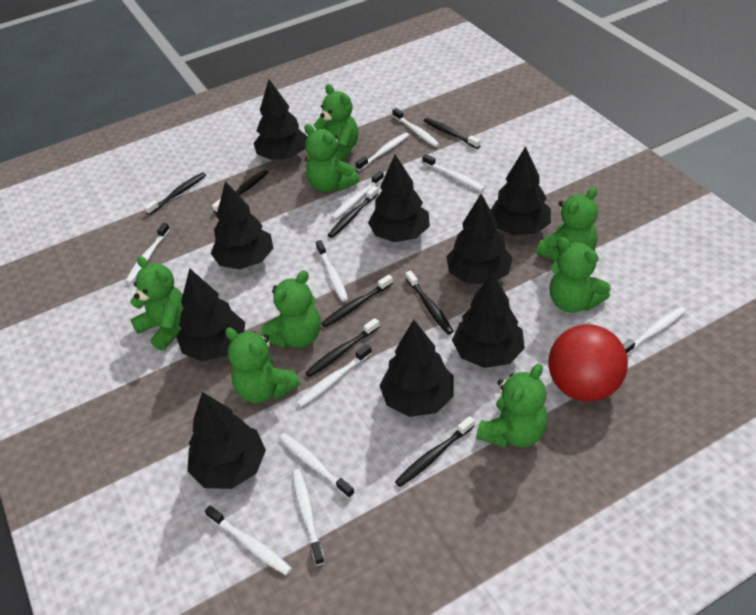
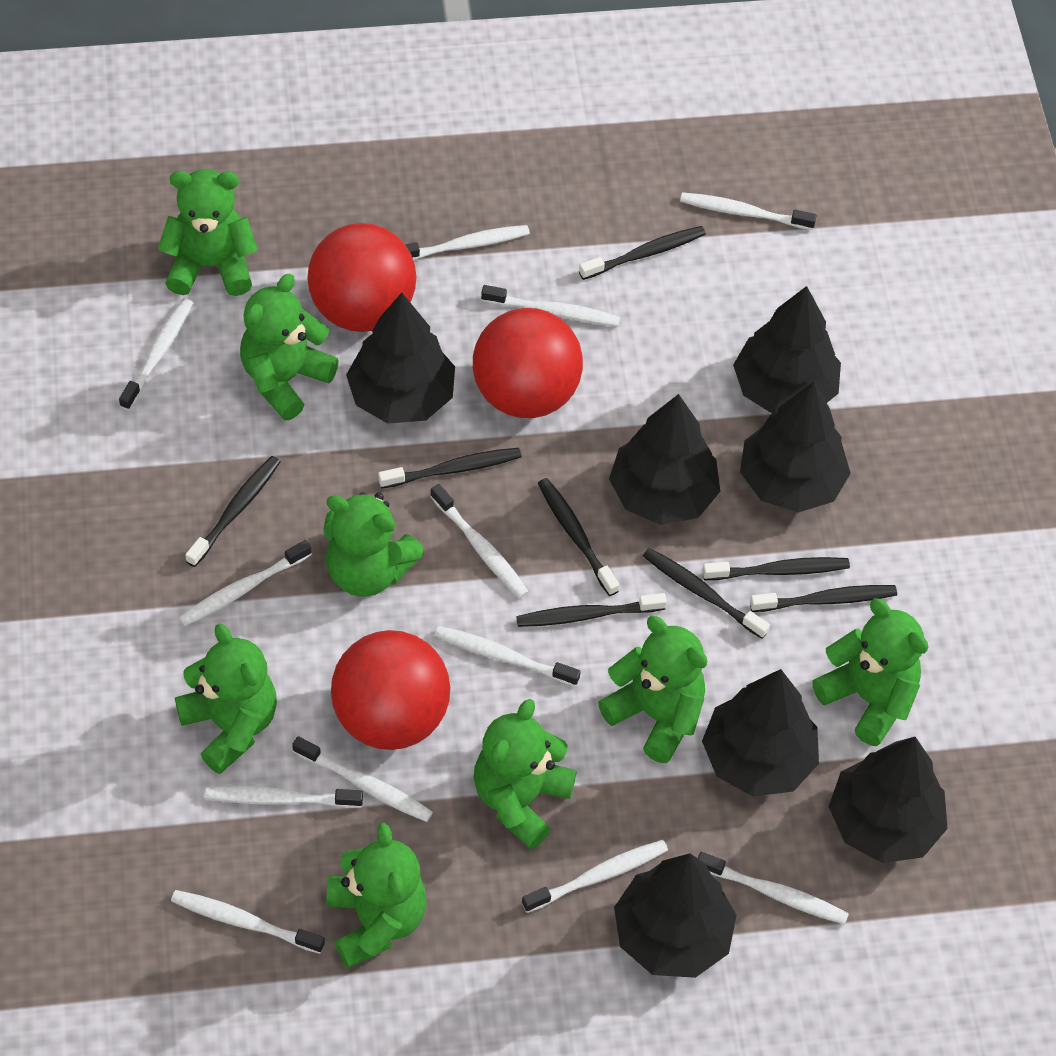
black tree: 9 -> 7
red ball: 1 -> 3
white toothbrush: 11 -> 12

